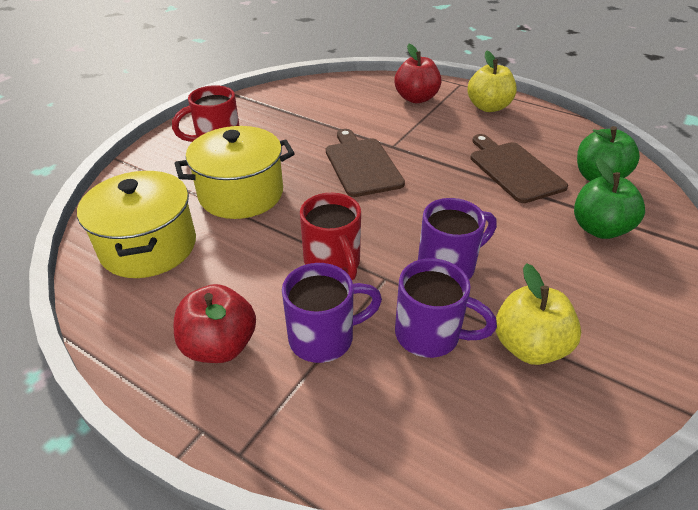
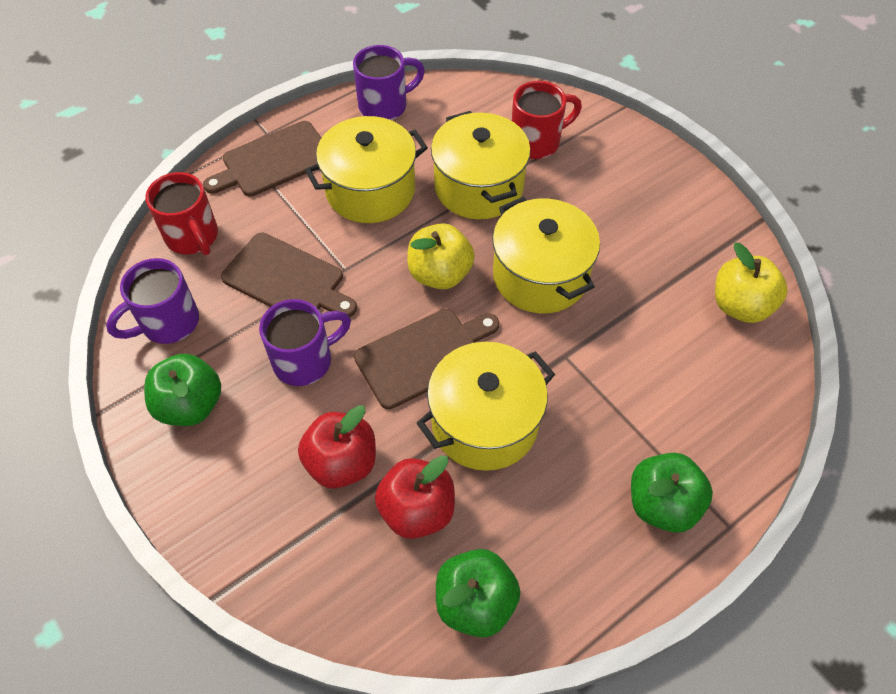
brown cutting board: 2 -> 3
green apple: 2 -> 3
yellow pot: 2 -> 4

